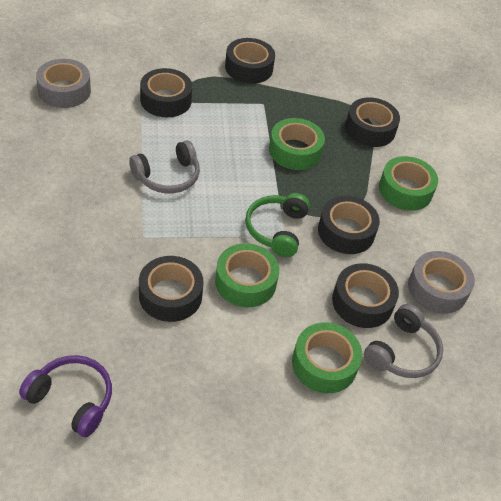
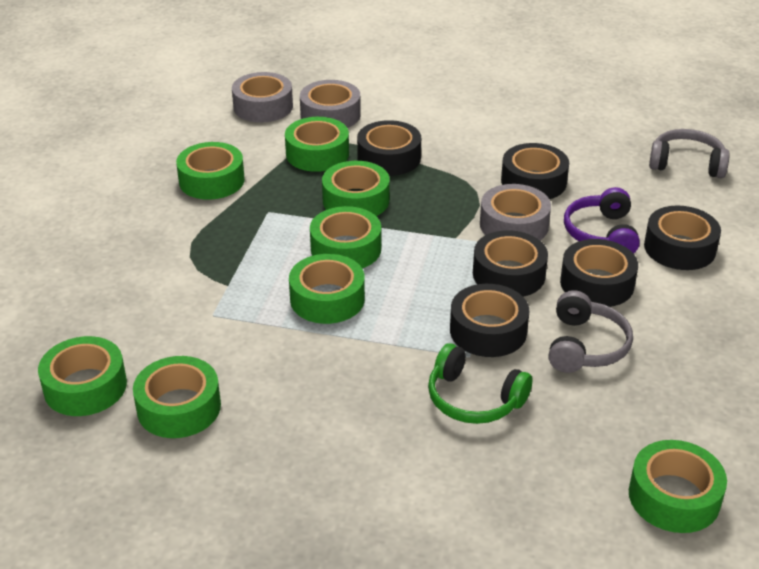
green tape: 4 -> 8
grey tape: 2 -> 3

